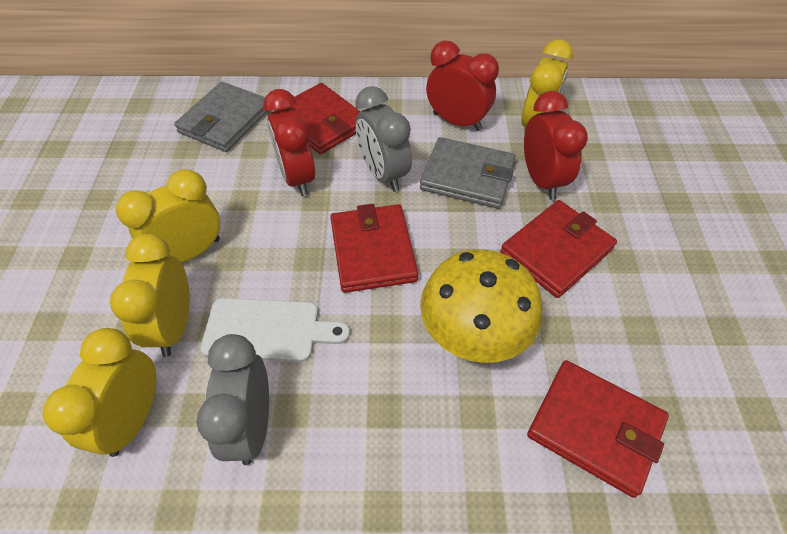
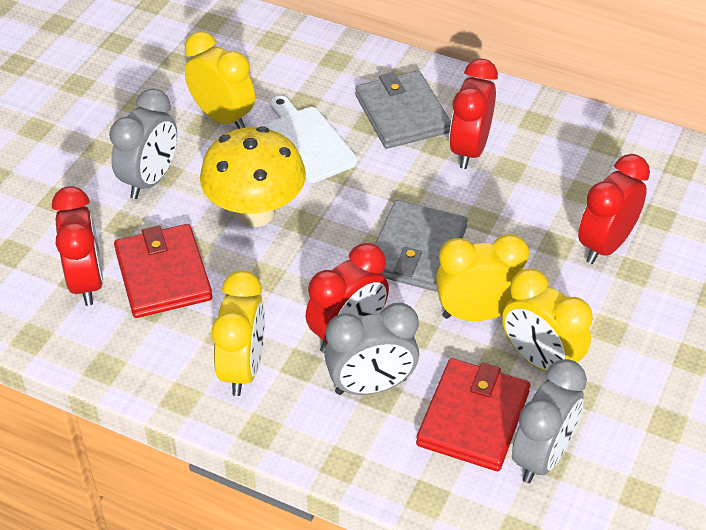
grey clock: 2 -> 3
red clock: 3 -> 4
red wallet: 4 -> 2

